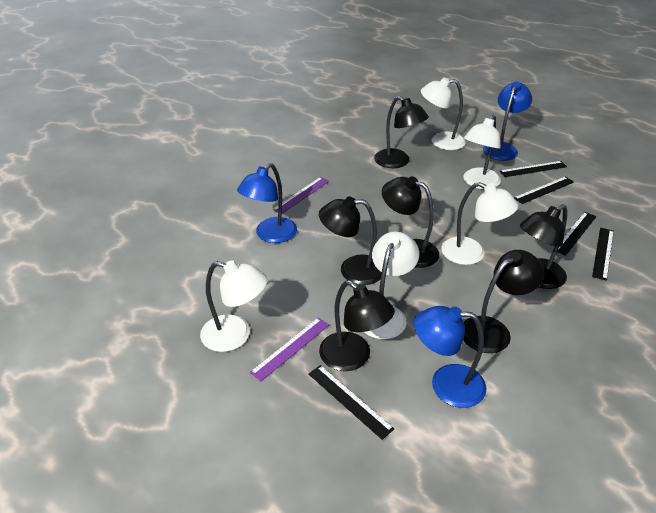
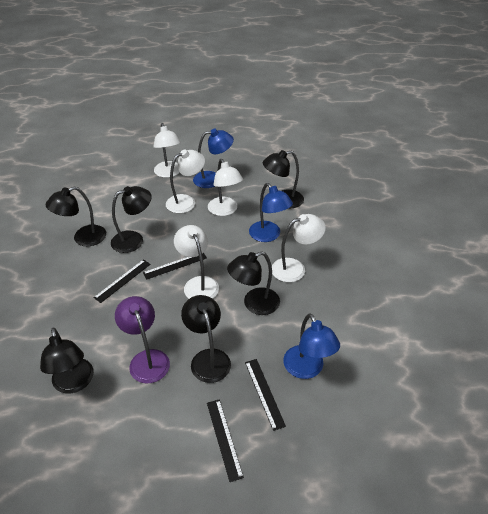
black ruler: 5 -> 4
purple lamp: 0 -> 1
purple ruler: 2 -> 0

